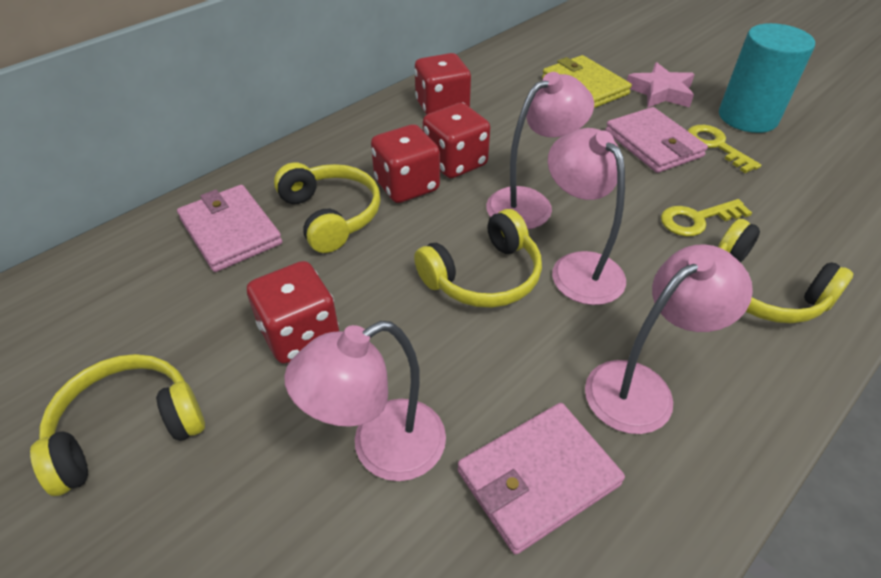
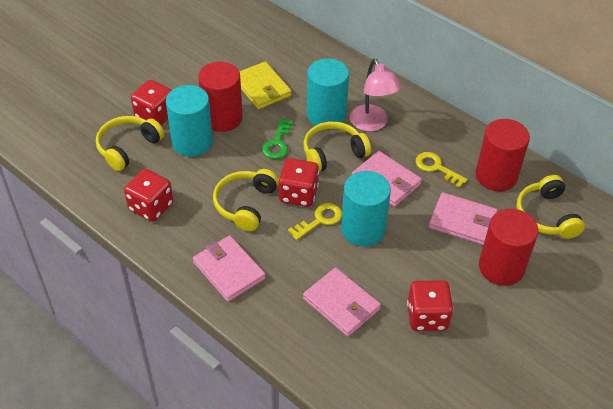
green key: 0 -> 1
pink lamp: 4 -> 1
pink star: 1 -> 0
pink wallet: 3 -> 4
red cylinder: 0 -> 3
turquoise cylinder: 1 -> 3

